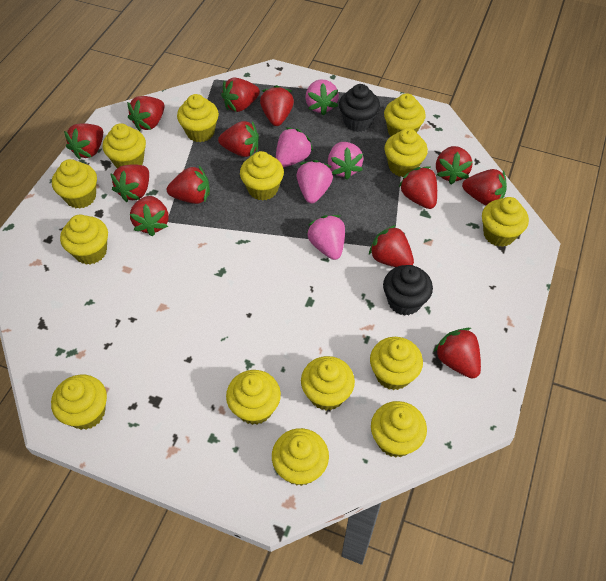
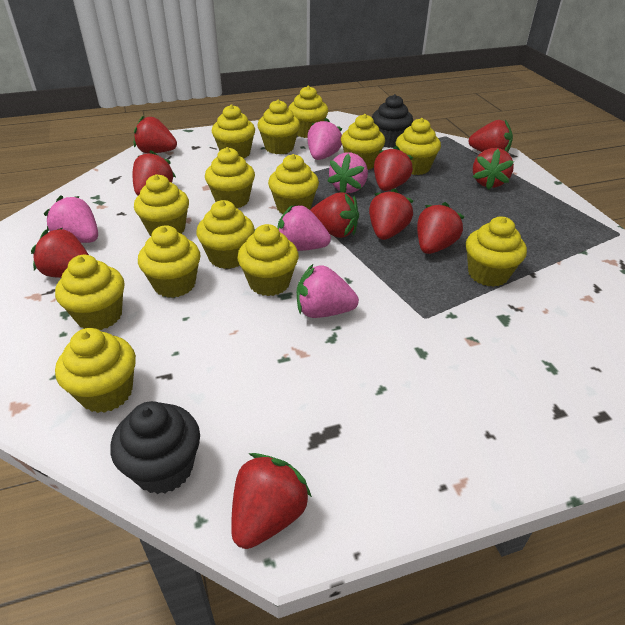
red strawberry: 13 -> 10

